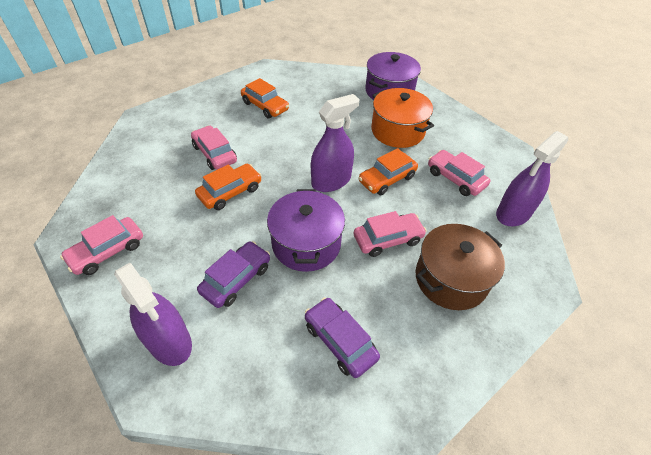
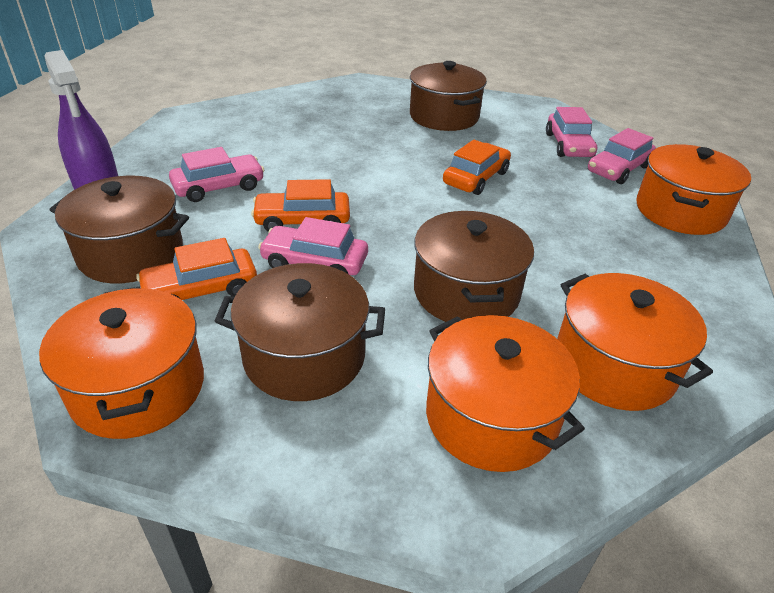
brown pot: 1 -> 4
orange pot: 1 -> 4
purple car: 2 -> 0
purple pot: 2 -> 0
purple spray bottle: 3 -> 1

